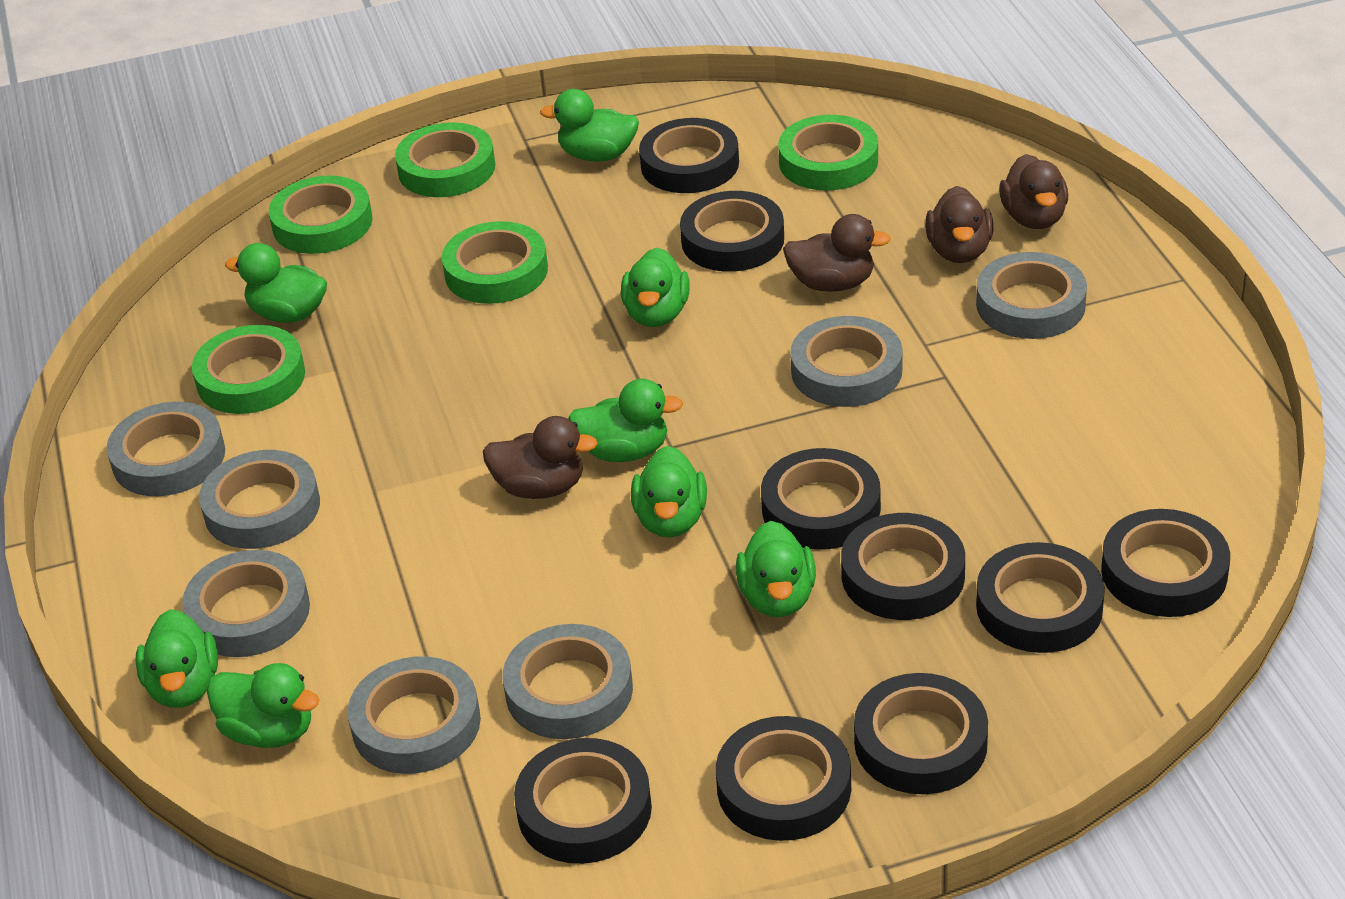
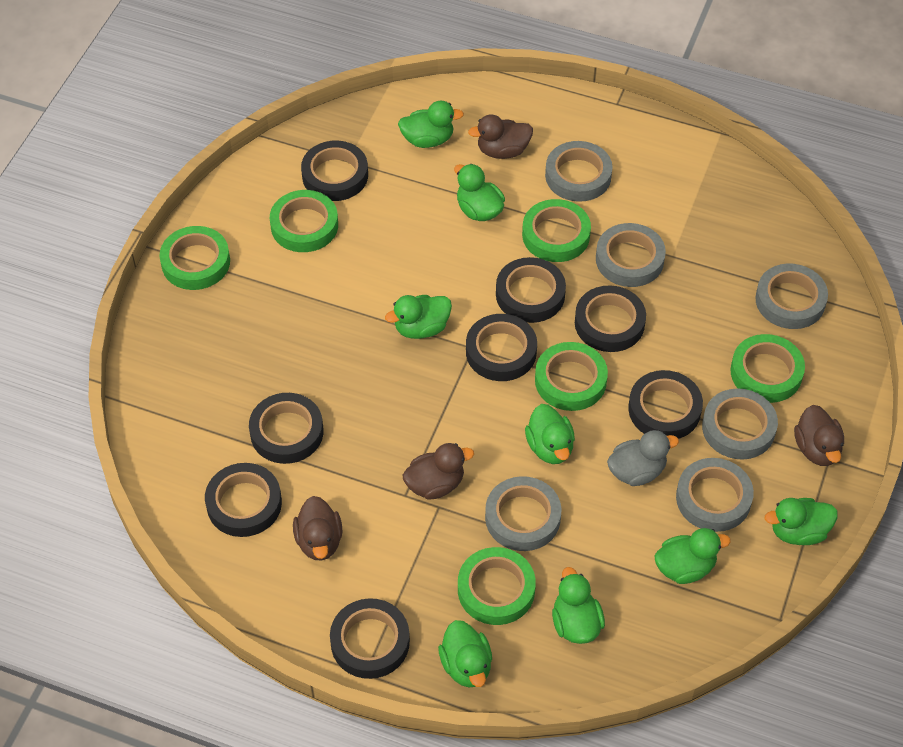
black tape: 9 -> 8
green tape: 5 -> 6
grey duck: 0 -> 1
grey tape: 7 -> 6

